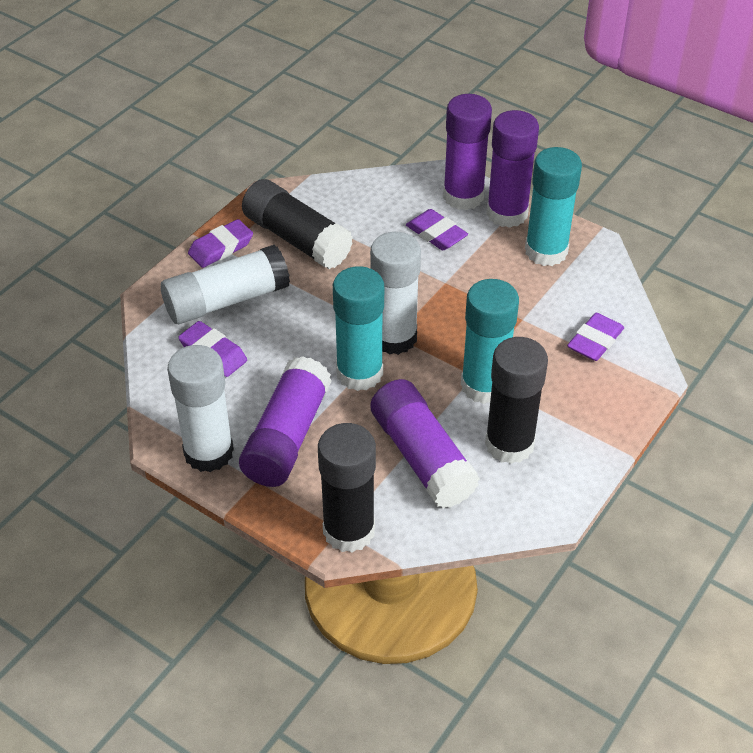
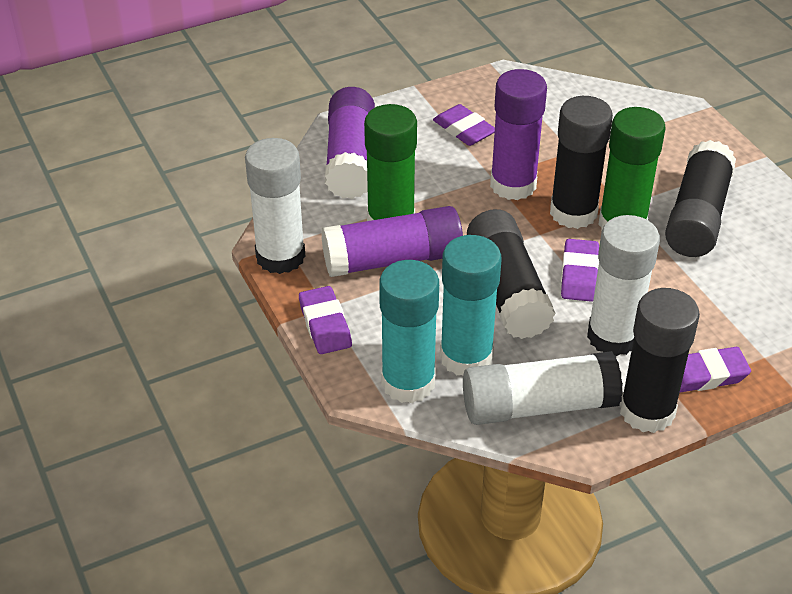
black glue stick: 3 -> 4
green glue stick: 0 -> 2
purple glue stick: 4 -> 3
turquoise glue stick: 3 -> 2

